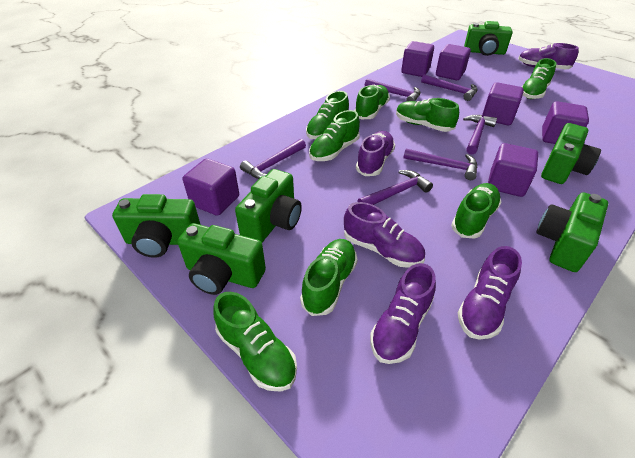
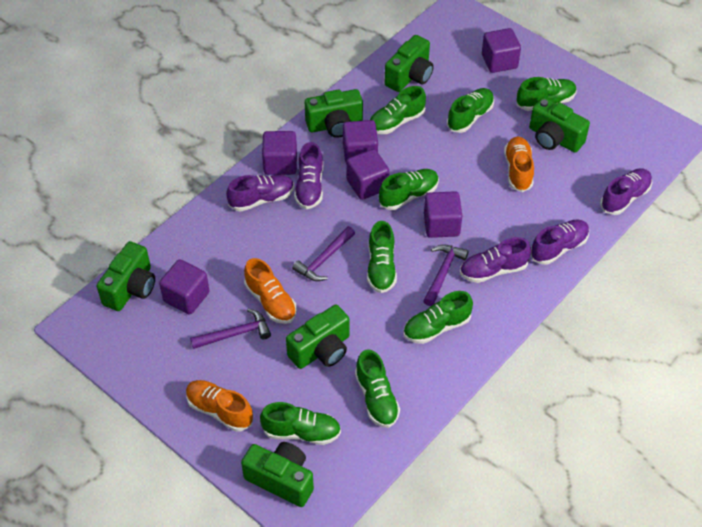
orange shoe: 0 -> 3
purple hammer: 6 -> 3

